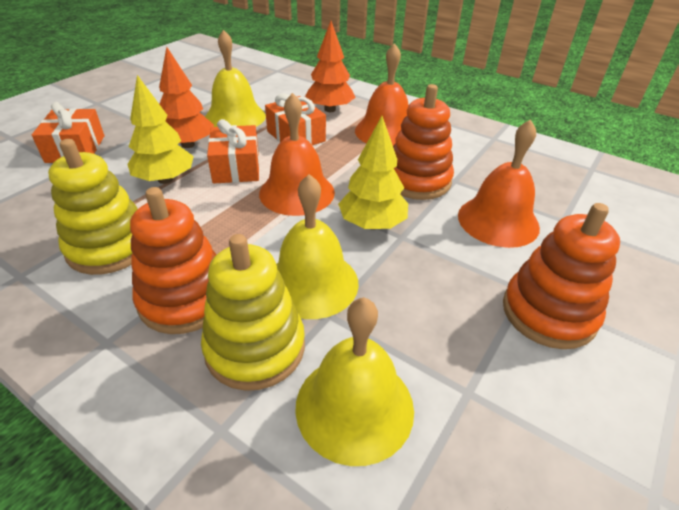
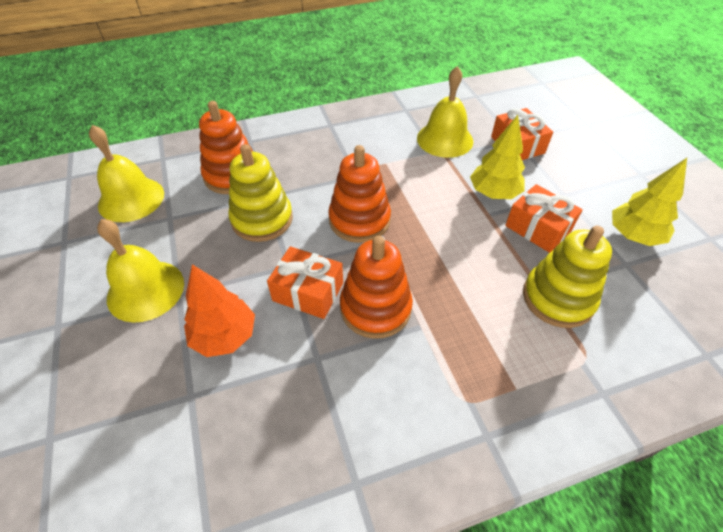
orange bell: 3 -> 0
orange tree: 2 -> 1

